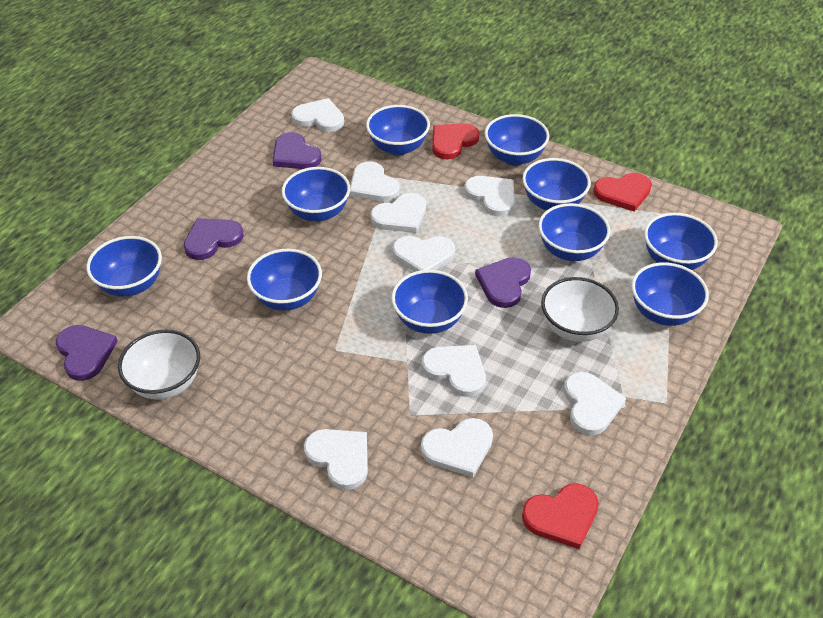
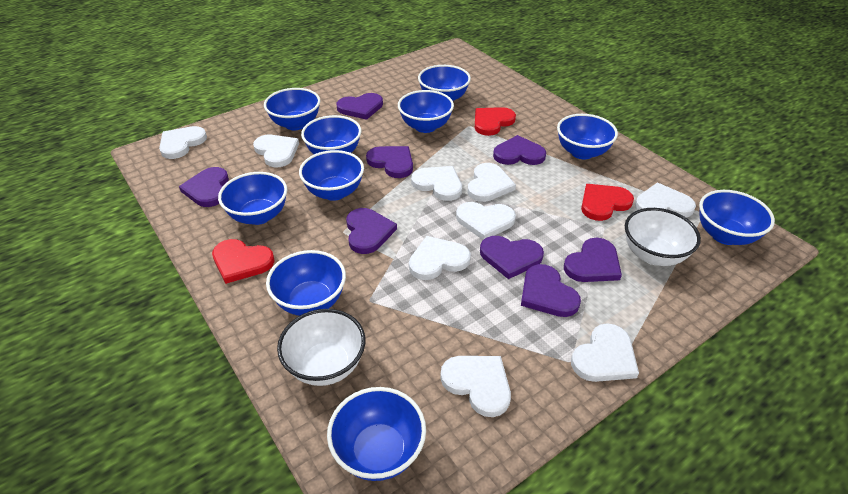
purple heart: 4 -> 8

